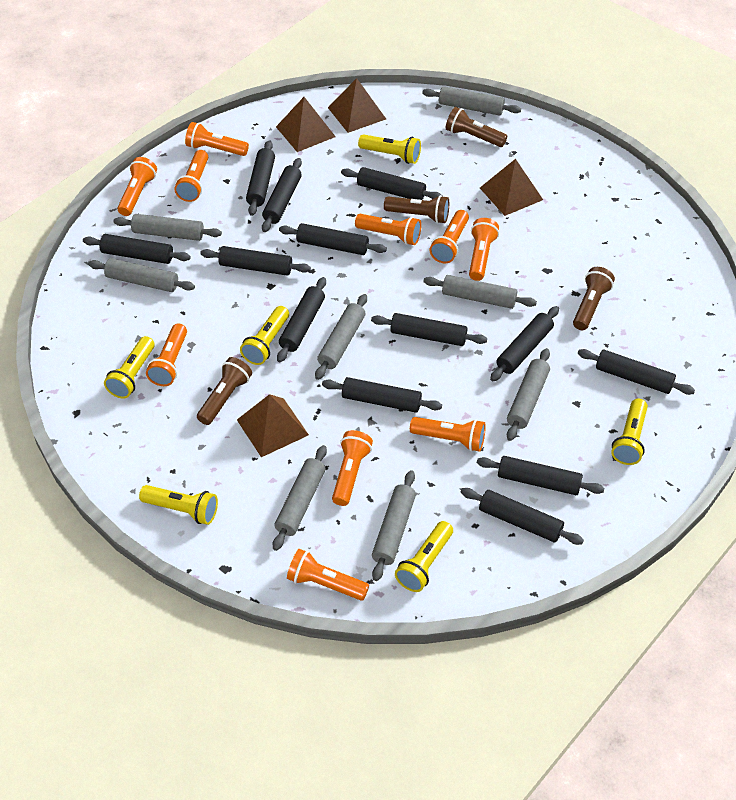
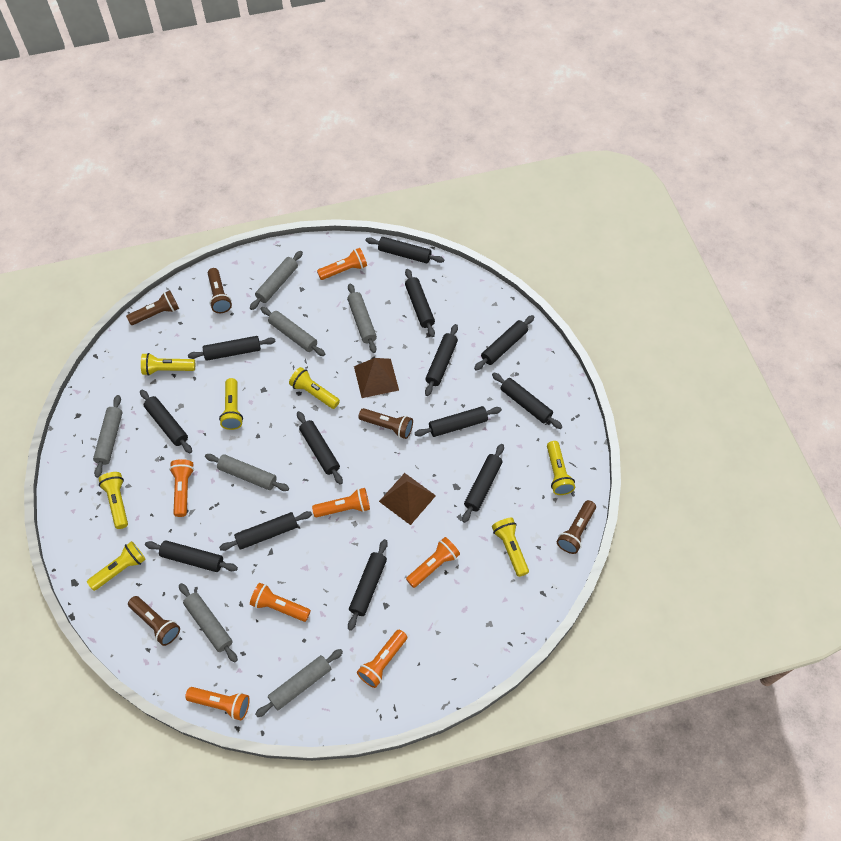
brown flashlight: 4 -> 5
brown pyramid: 4 -> 2
grey rolling pin: 8 -> 7
orange flashlight: 10 -> 7
yellow flashlight: 6 -> 7

